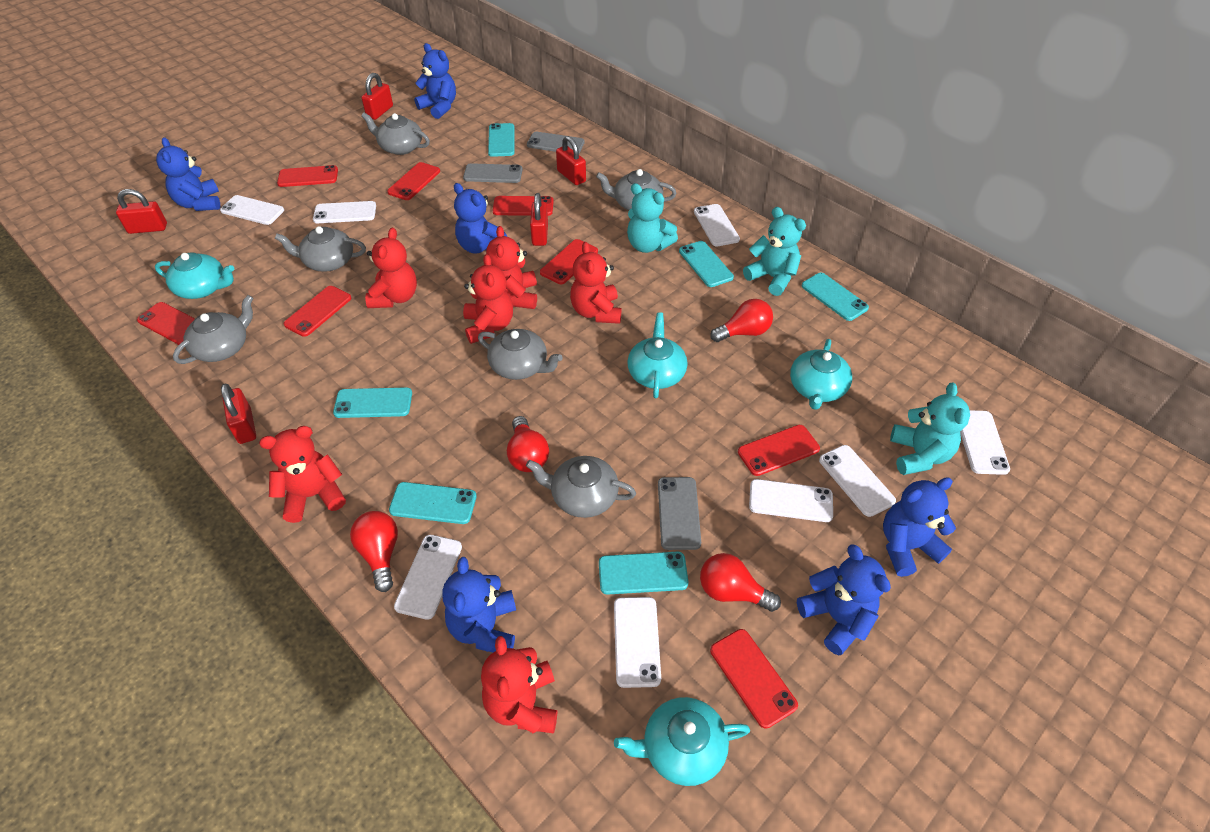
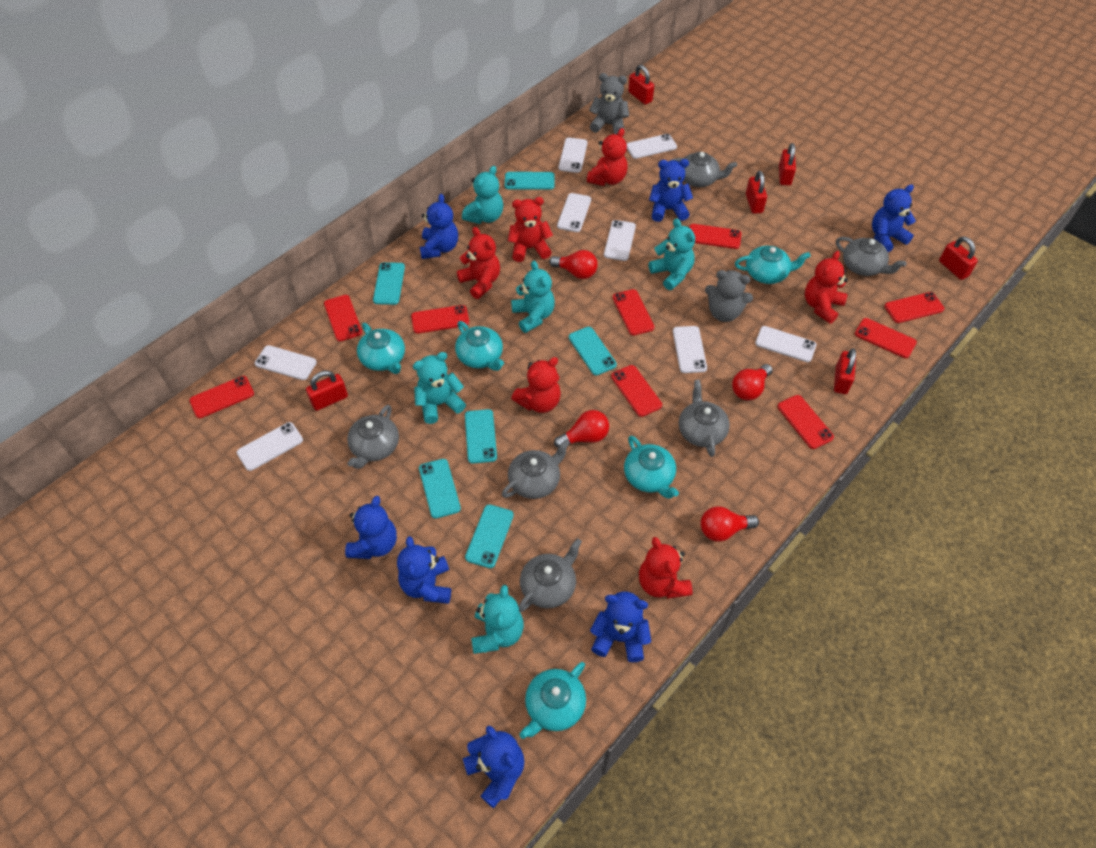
blue teddy bear: 6 -> 7
grey phone: 3 -> 0
grey teddy bear: 0 -> 2
red padlock: 5 -> 6
red phone: 8 -> 9
turquoise teapot: 4 -> 5
turquoise teddy bear: 3 -> 5

